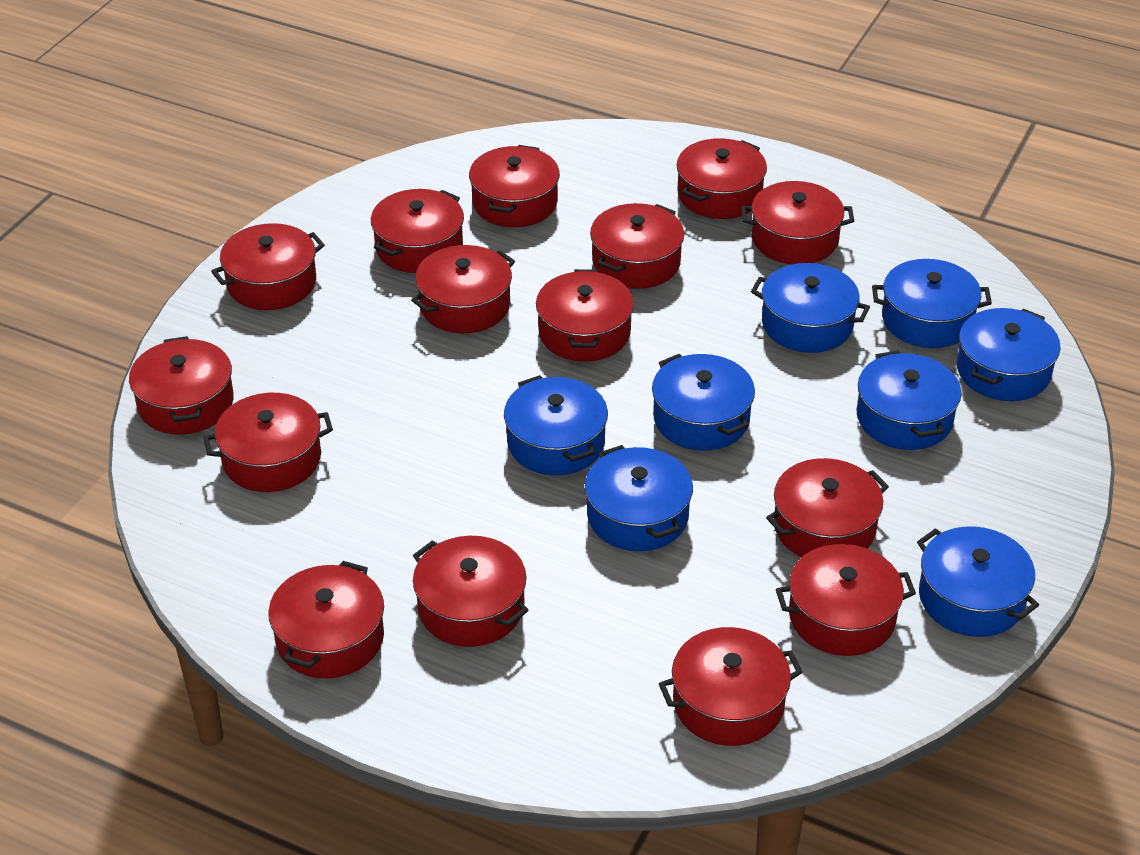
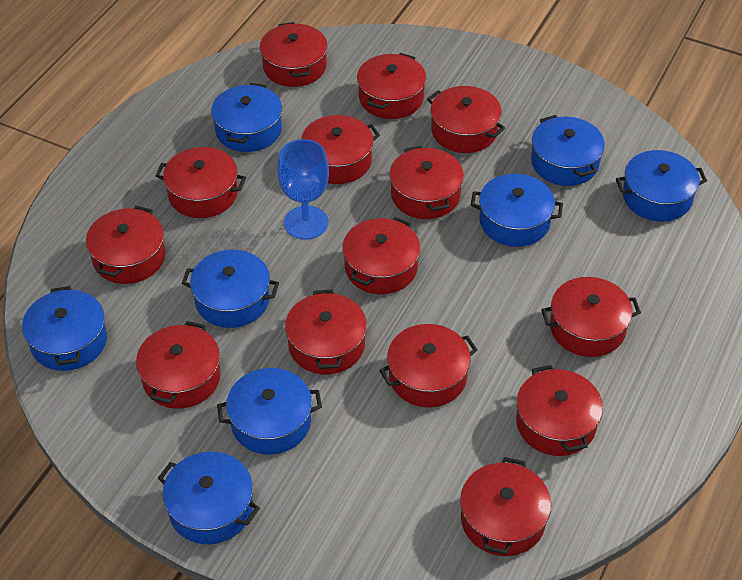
blue goblet: 0 -> 1
red pot: 15 -> 14

